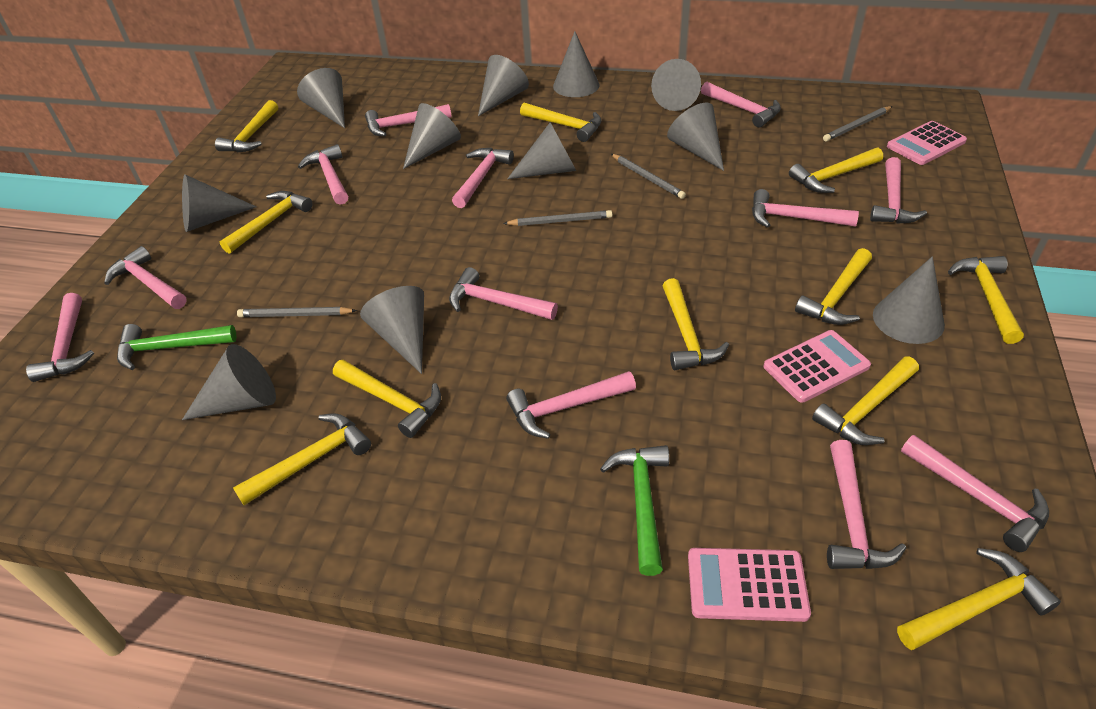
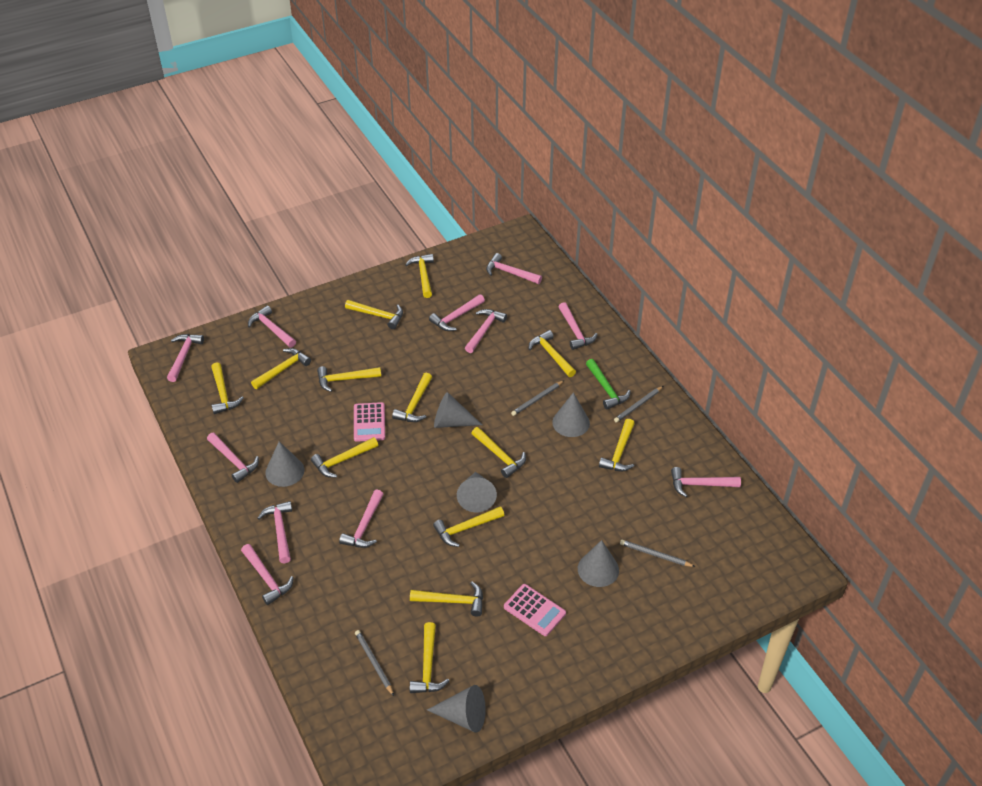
green hammer: 2 -> 1
grey cone: 11 -> 6
pink calculator: 3 -> 2
pink hammer: 12 -> 11
yellow hammer: 11 -> 13

